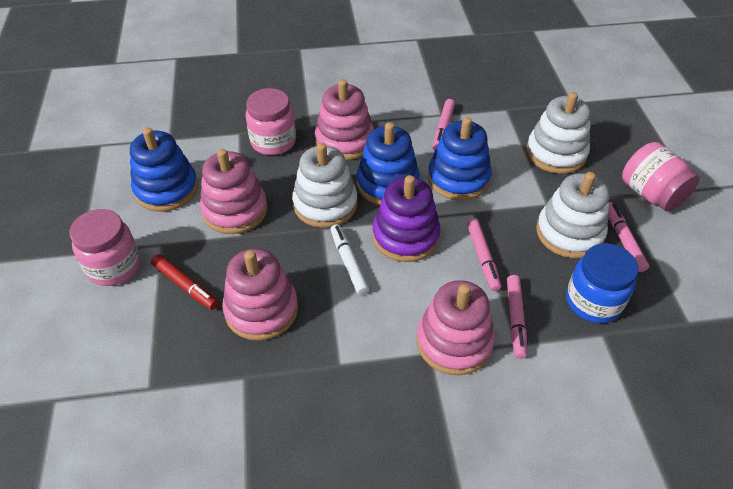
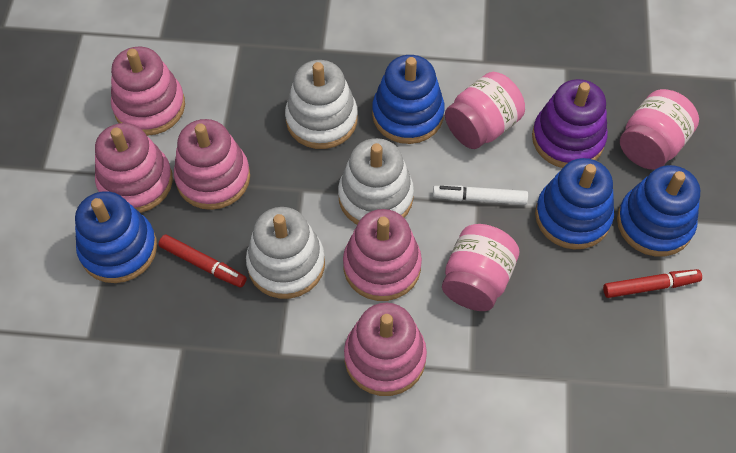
blue jar: 1 -> 0
blue stacking toy: 3 -> 4
pink marker: 4 -> 0
pink stacking toy: 4 -> 5
red marker: 1 -> 2

